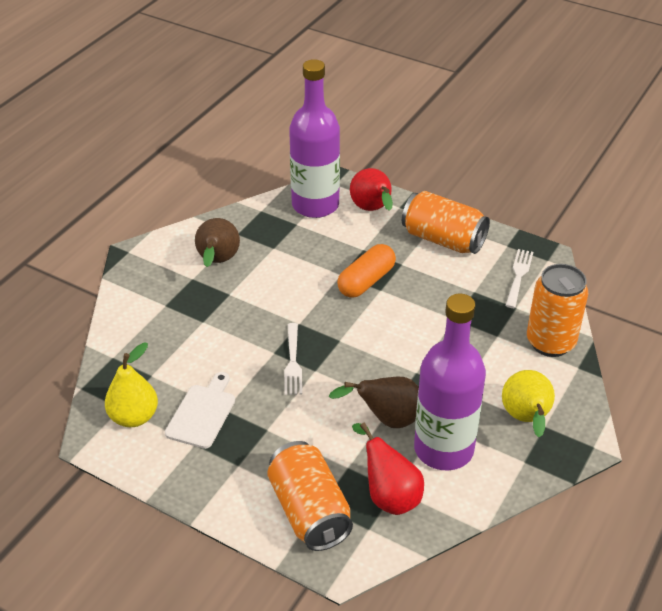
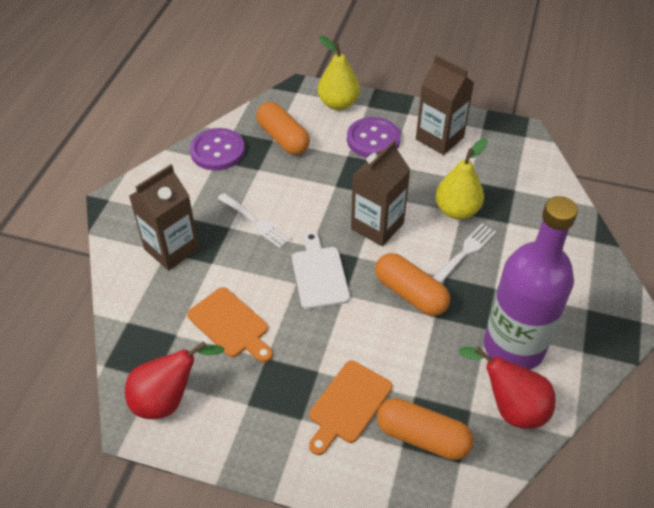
brown carton: 0 -> 3
brown pear: 2 -> 0
orange can: 3 -> 0
orange capsule: 1 -> 3
orange cutting board: 0 -> 2
purple bottle: 2 -> 1
purple button: 0 -> 2

